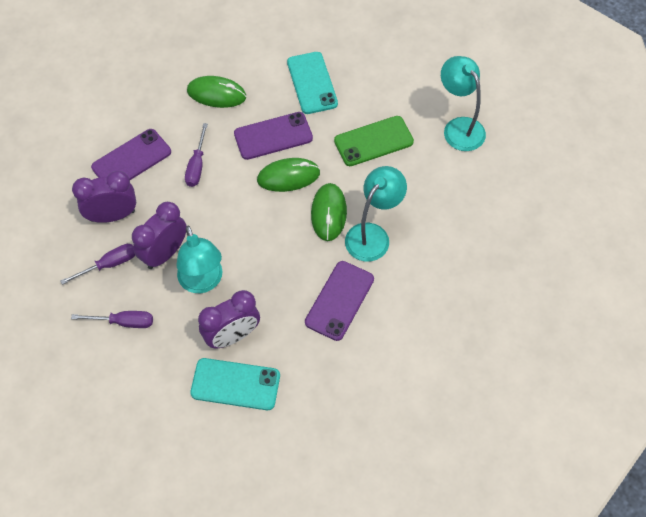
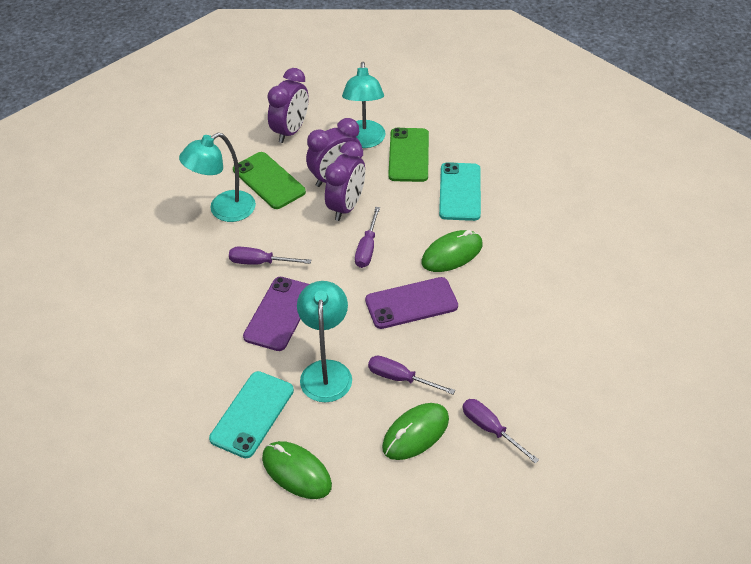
green phone: 1 -> 2
purple phone: 3 -> 2
purple screwdriver: 3 -> 4

